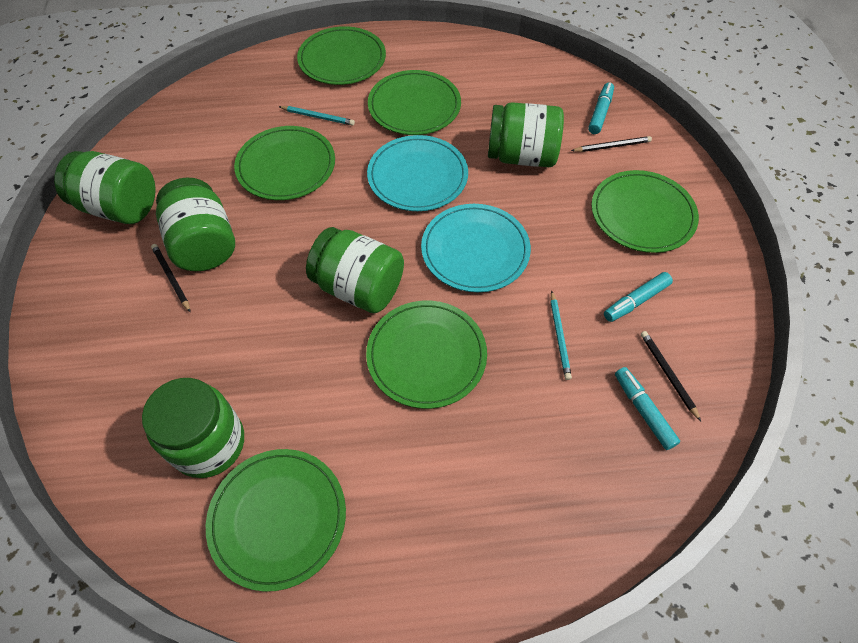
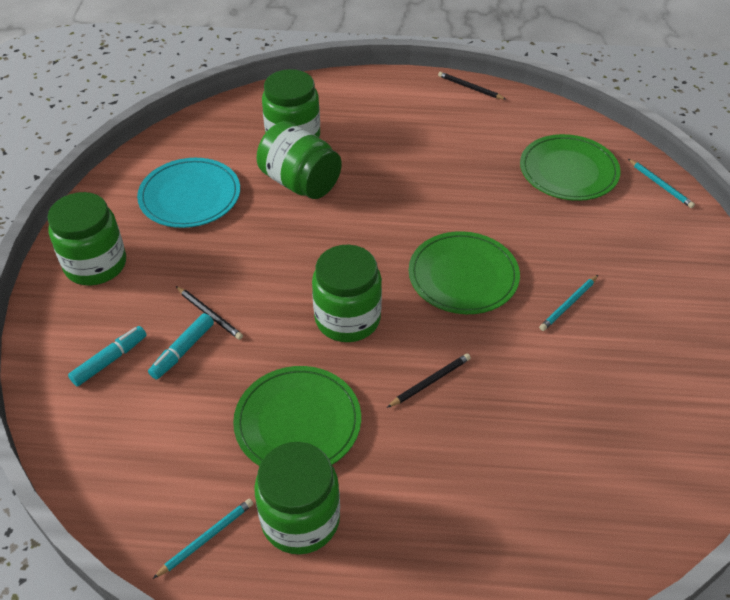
green plate: 6 -> 3
turquoise marker: 3 -> 2
turquoise pencil: 2 -> 3
turquoise plate: 2 -> 1

